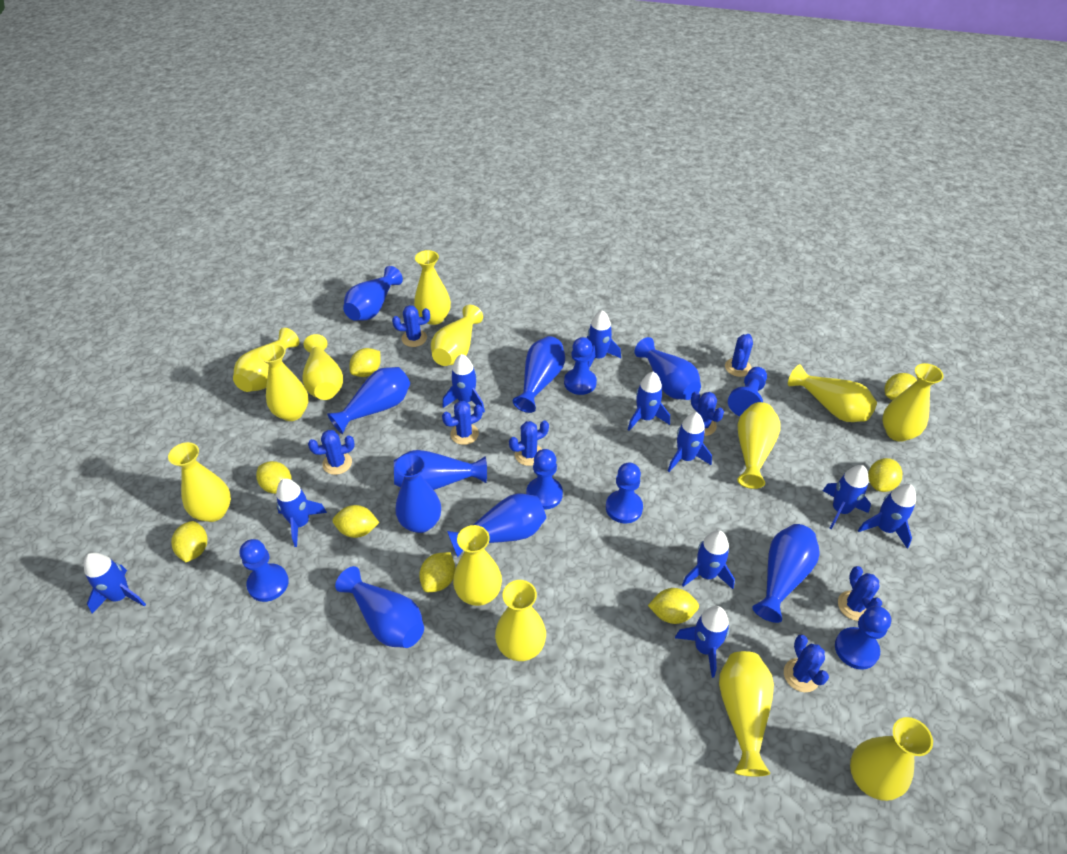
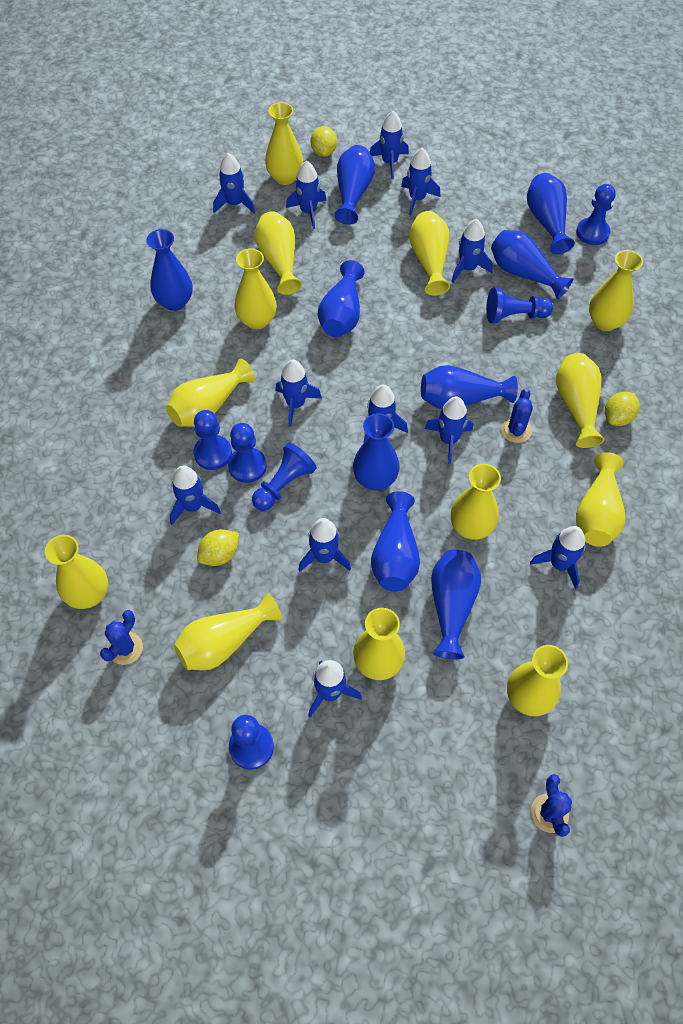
blue cactus: 8 -> 3
blue rocket: 10 -> 12
yellow lemon: 8 -> 3

